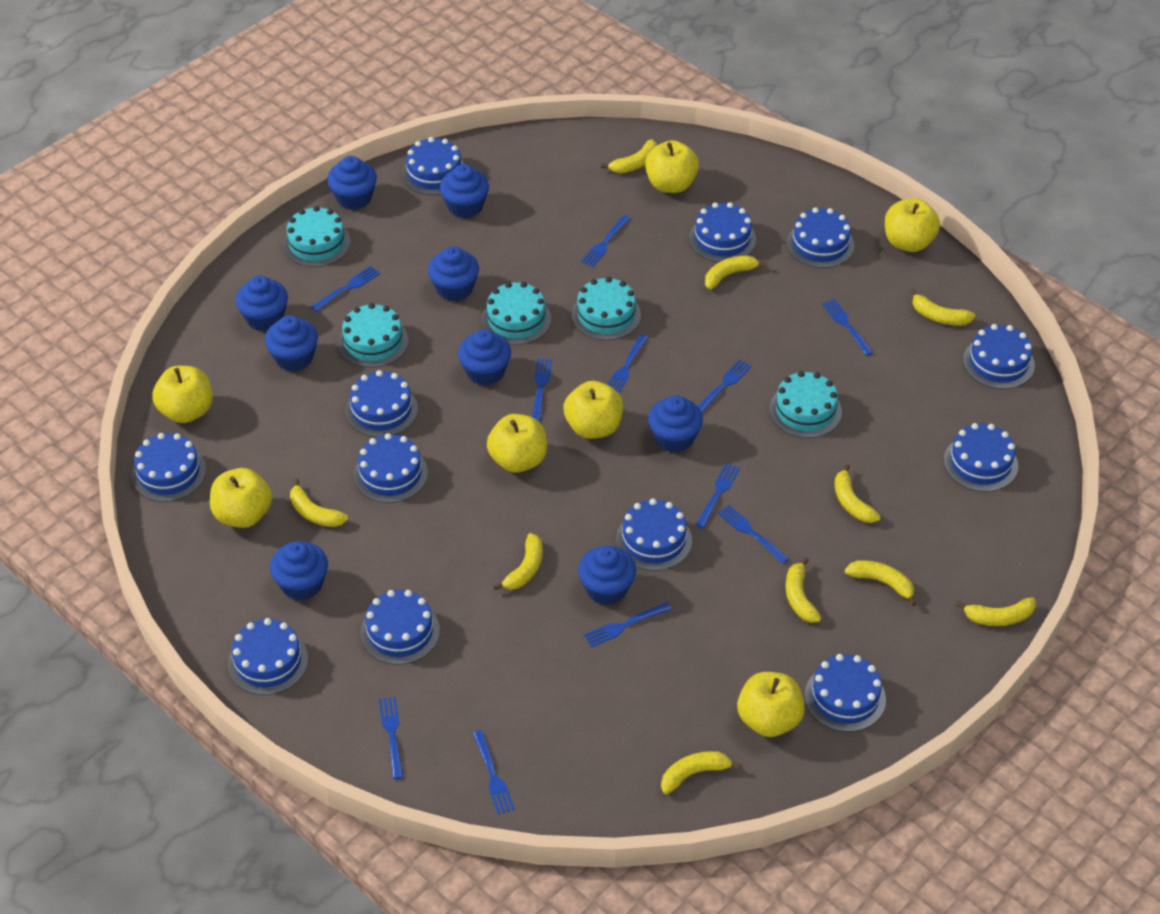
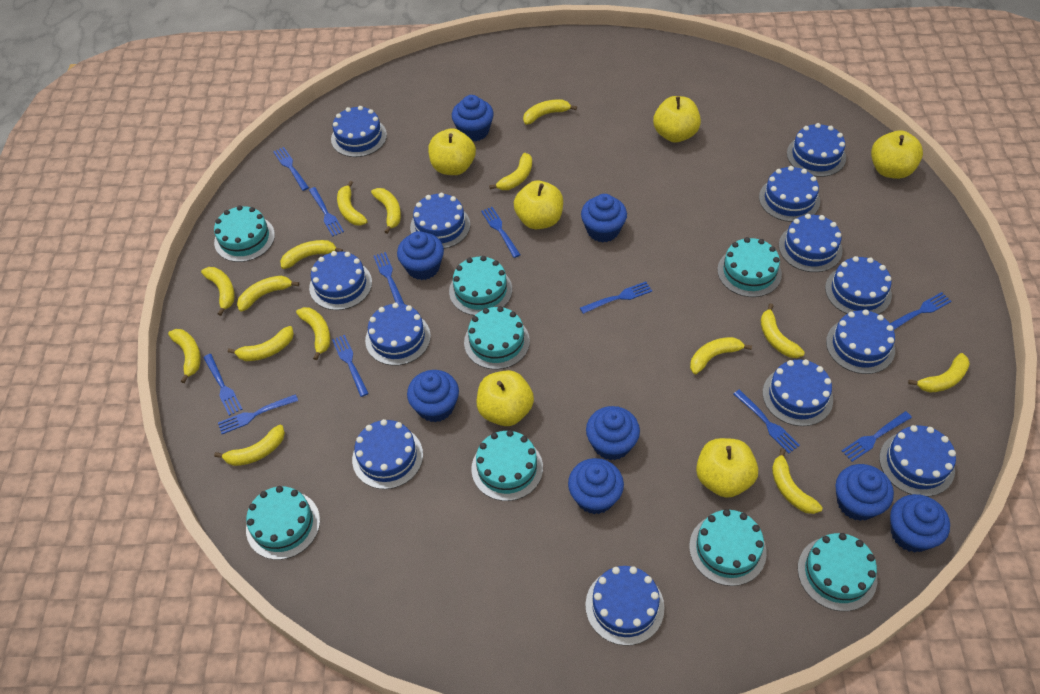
blue cake: 12 -> 13
blue cupcake: 9 -> 8
turquoise cake: 5 -> 8
yellow apple: 7 -> 6
yellow banana: 10 -> 15

